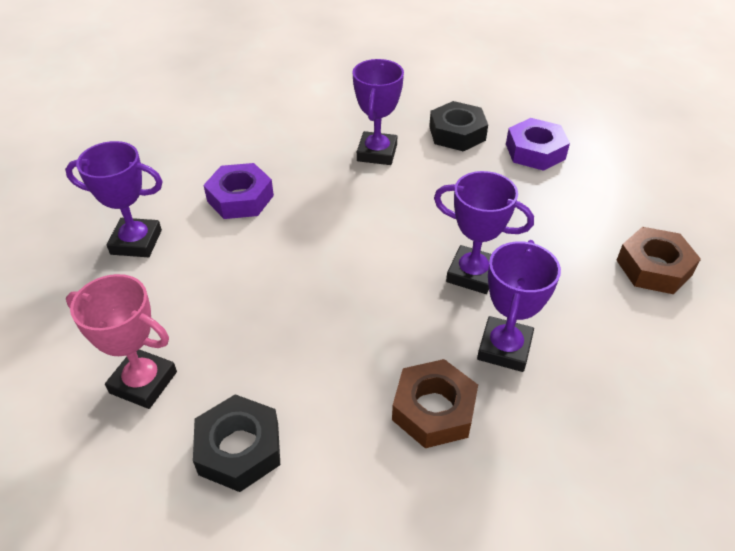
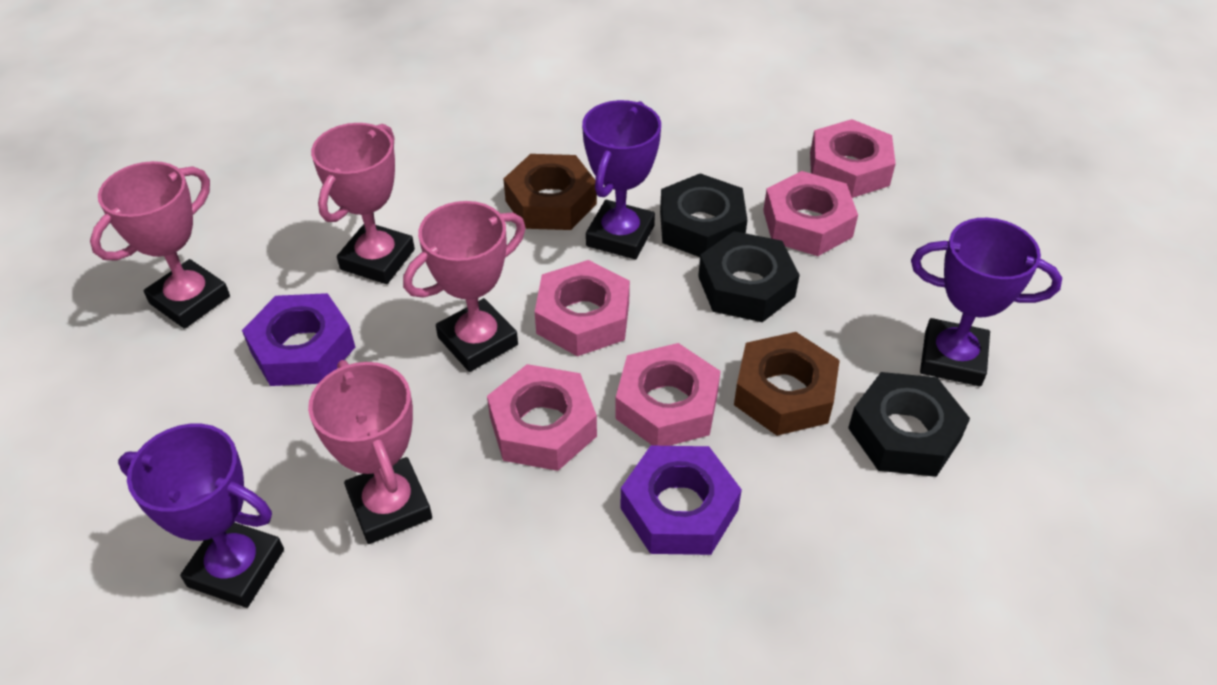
black nut: 2 -> 3
pink nut: 0 -> 5
pink trophy: 1 -> 4
purple trophy: 4 -> 3

